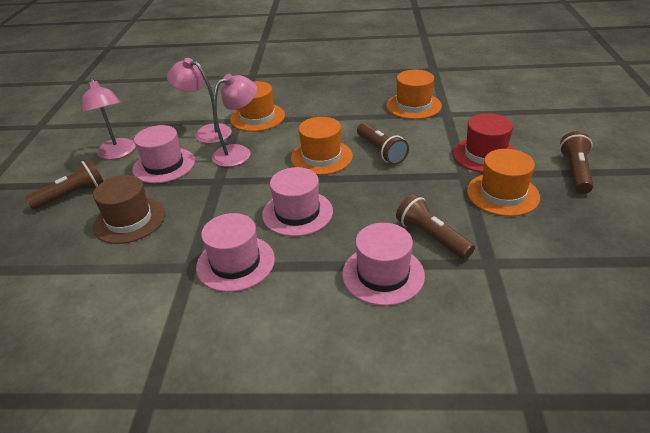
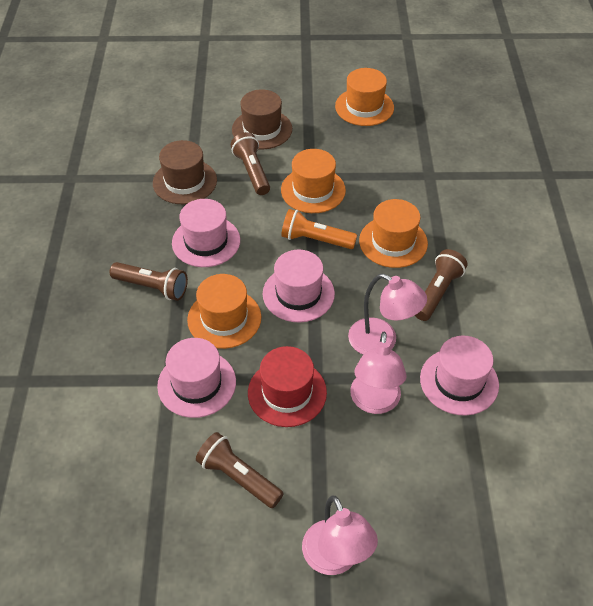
brown hat: 1 -> 2
orange flashlight: 0 -> 1

